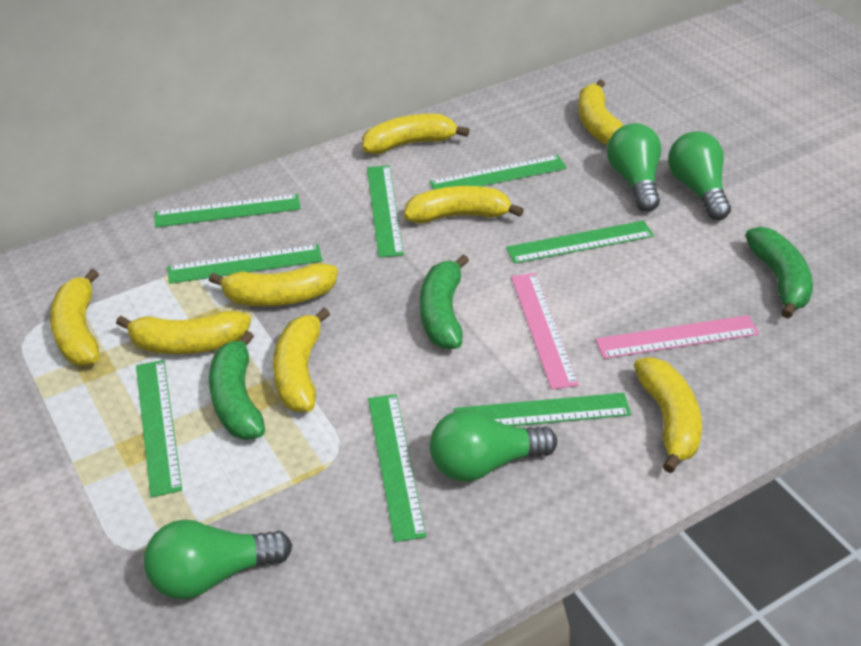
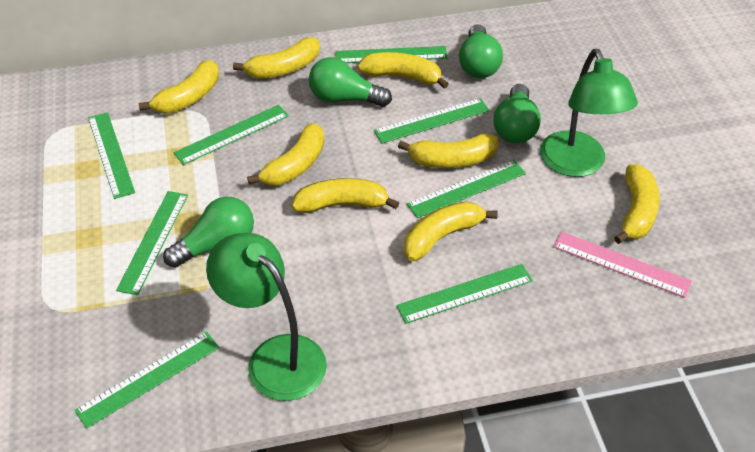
green banana: 3 -> 0
green lamp: 0 -> 2
pink ruler: 2 -> 1

